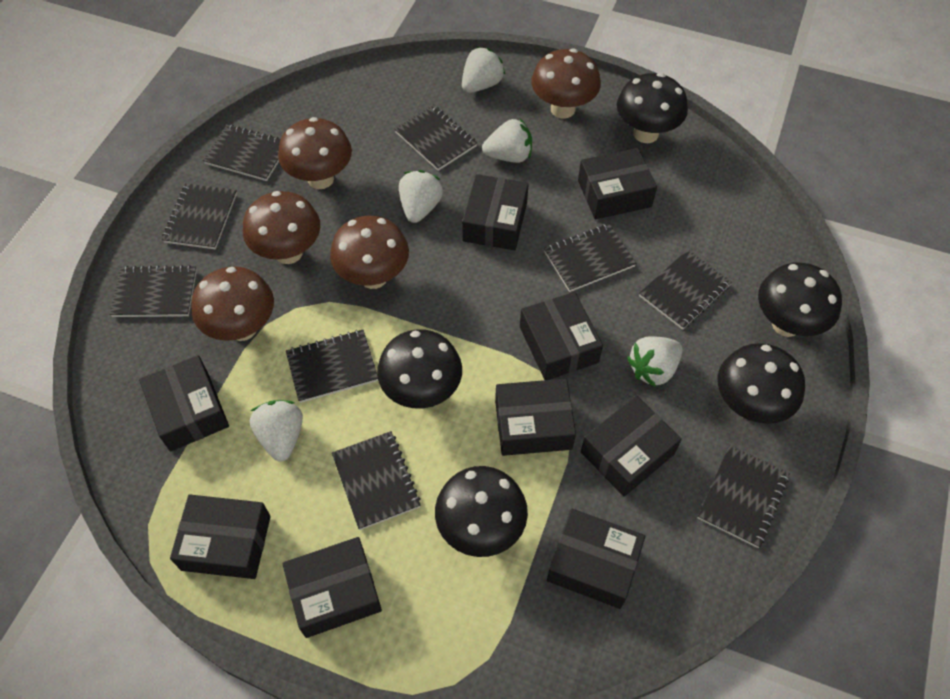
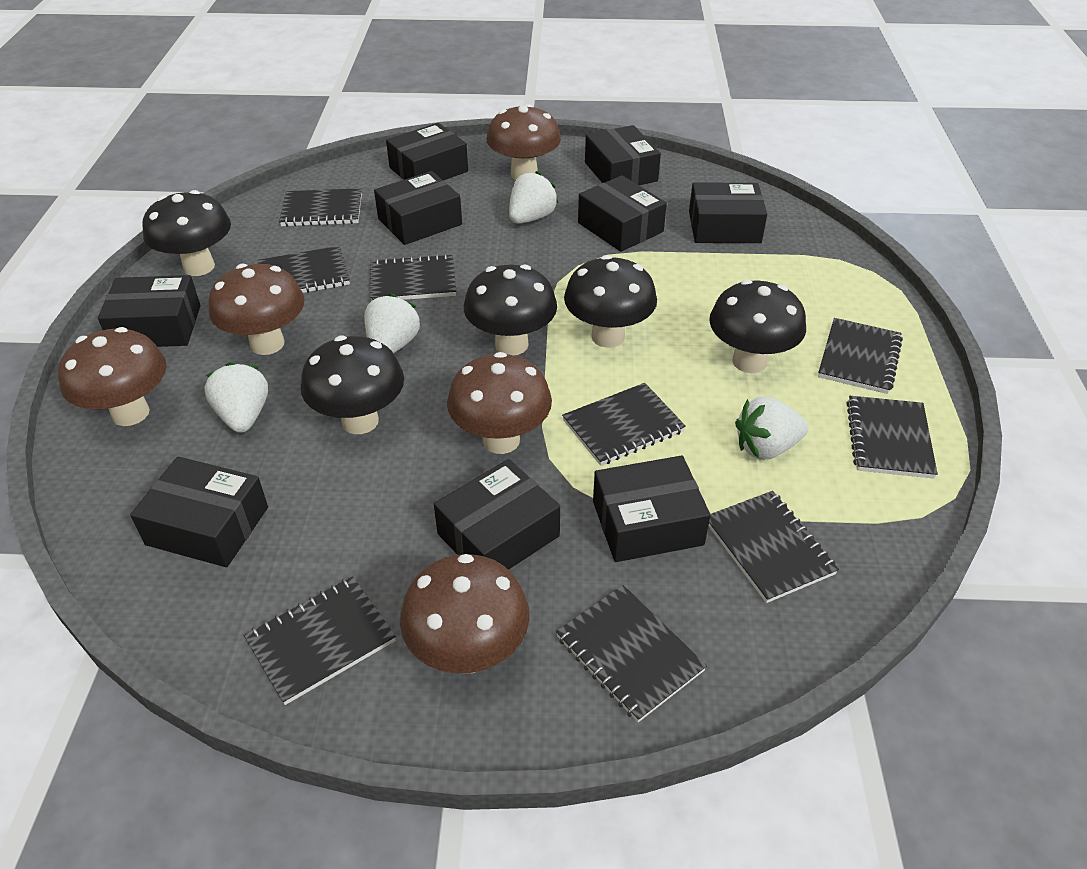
white strawberry: 5 -> 4

